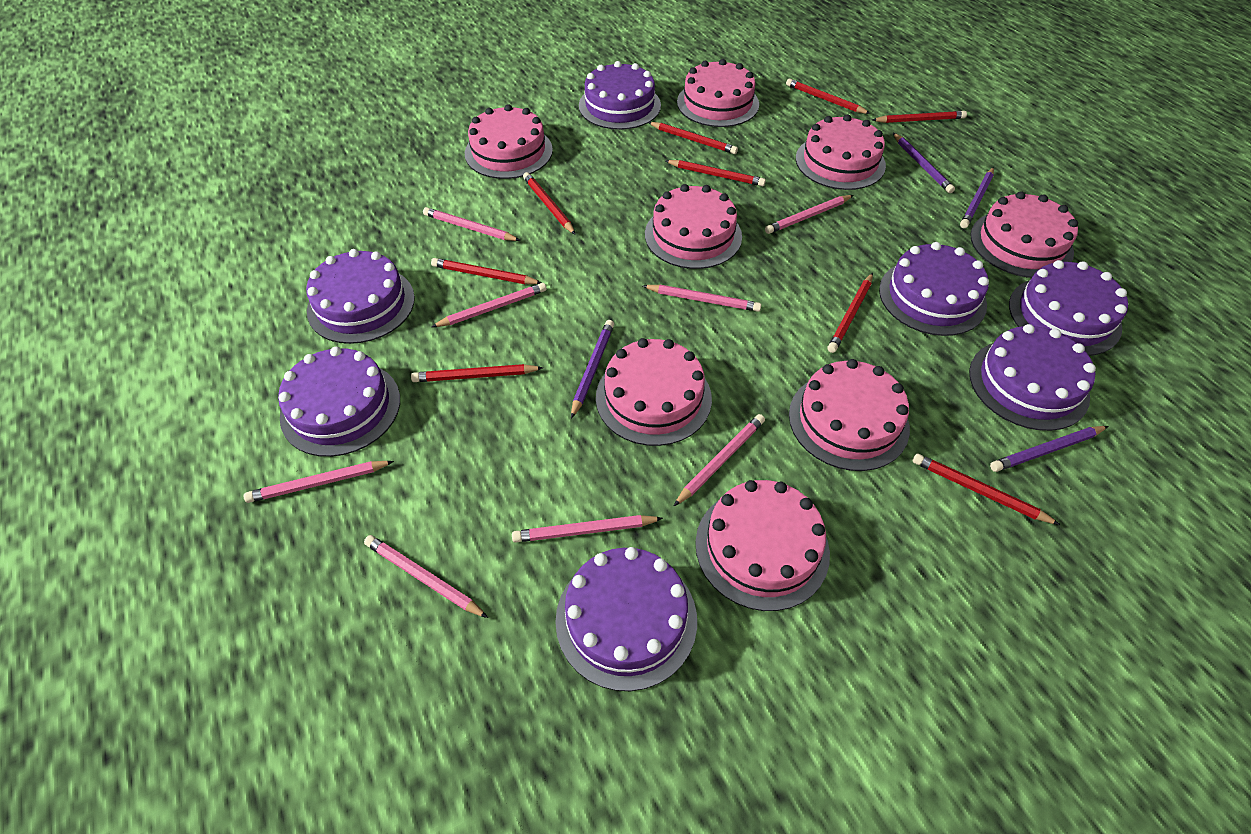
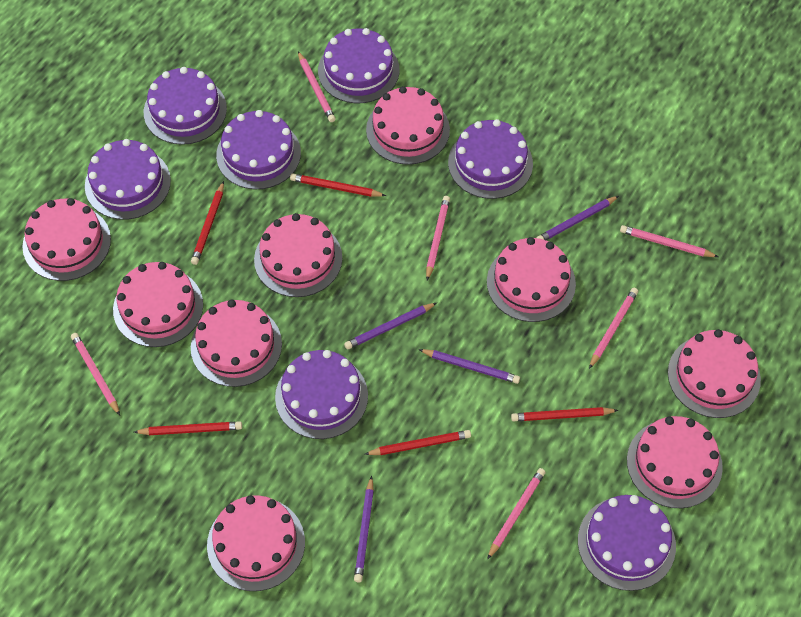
pink cake: 8 -> 9
pink pencil: 8 -> 6
red pencil: 9 -> 5

